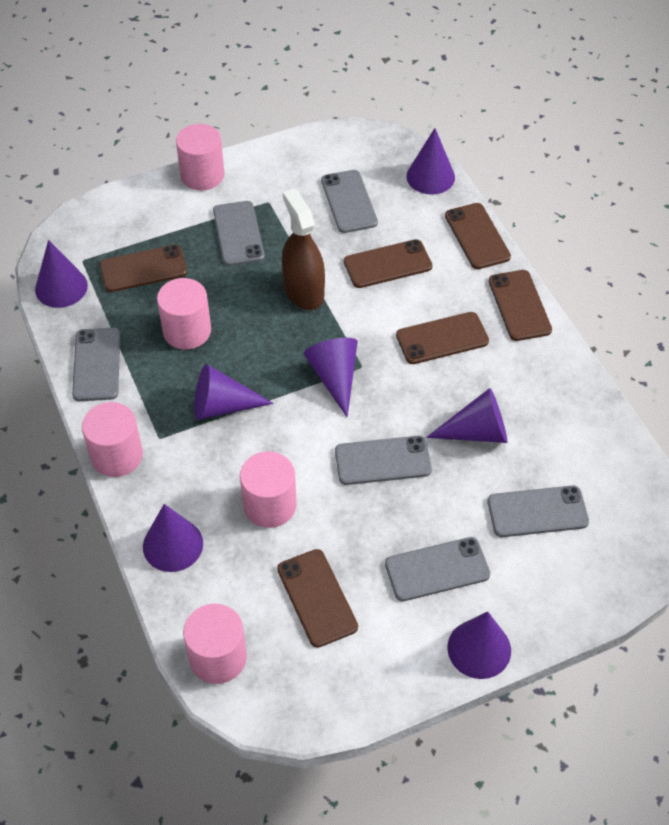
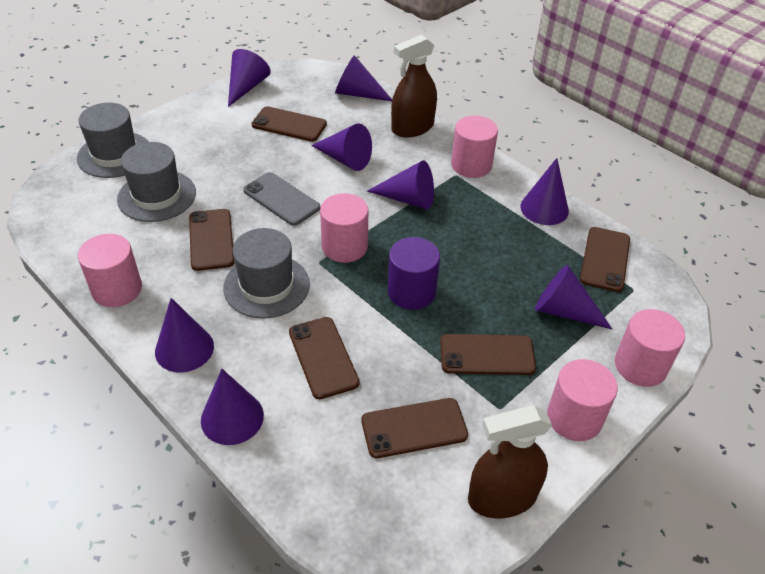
brown spray bottle: 1 -> 2
grey hat: 0 -> 3
grey phone: 6 -> 1
purple cone: 7 -> 8
purple cylinder: 0 -> 1

